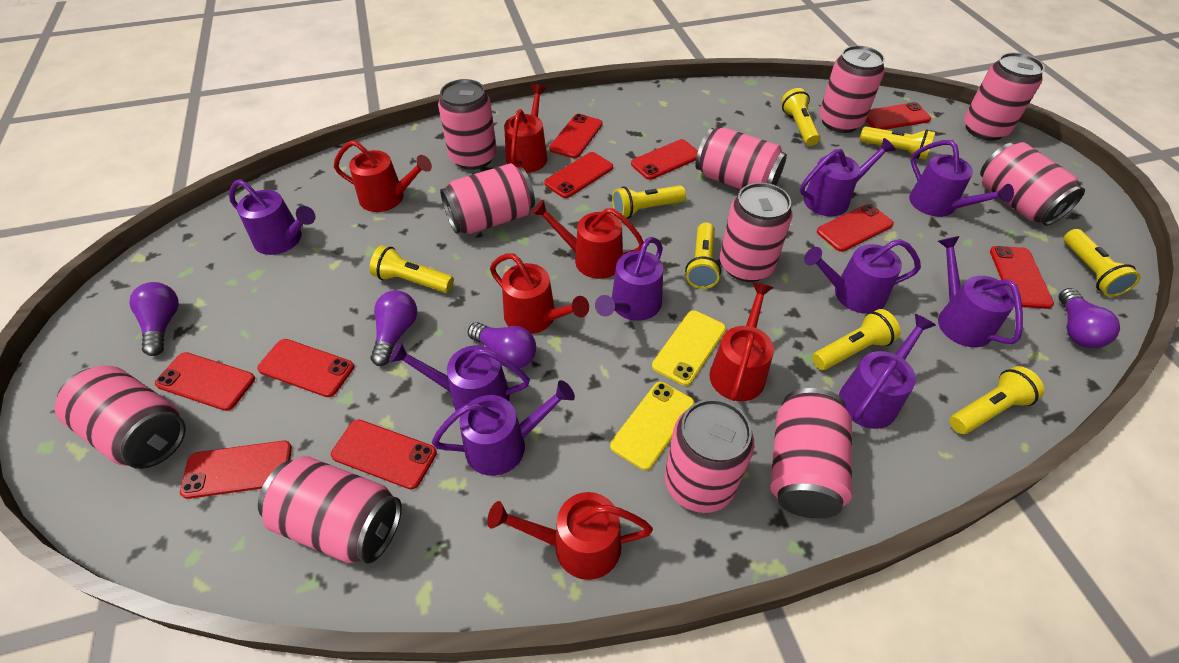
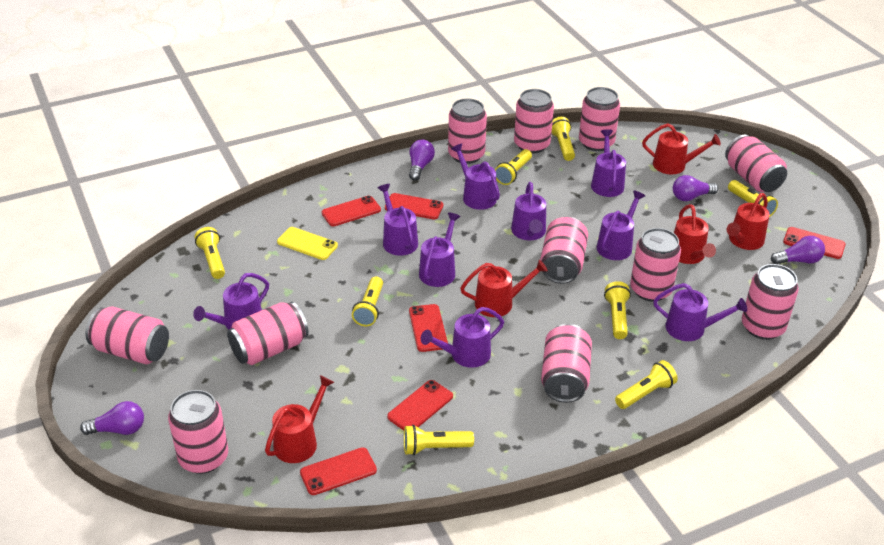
red phone: 10 -> 6
red watering can: 6 -> 5
yellow phone: 2 -> 1

